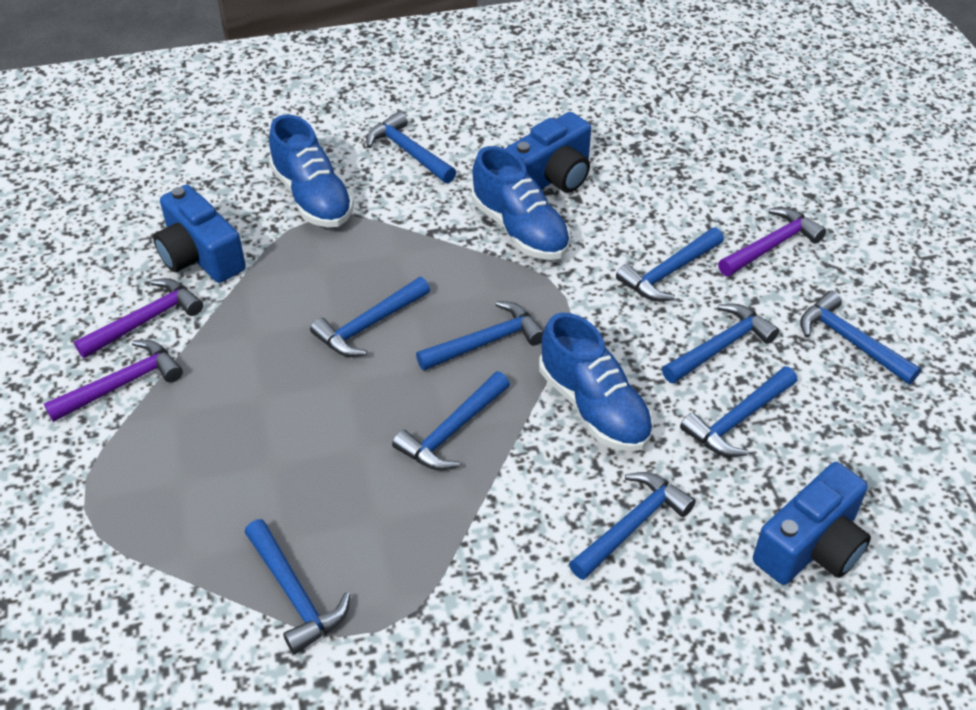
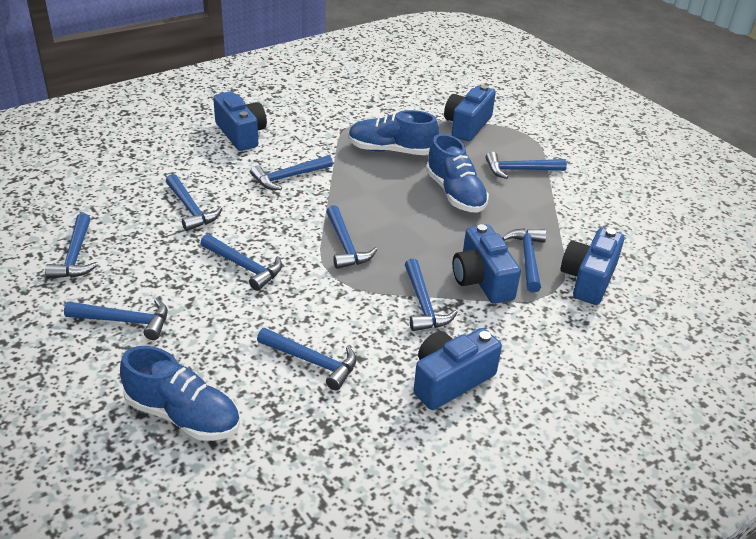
blue camera: 3 -> 5
purple hammer: 3 -> 0

